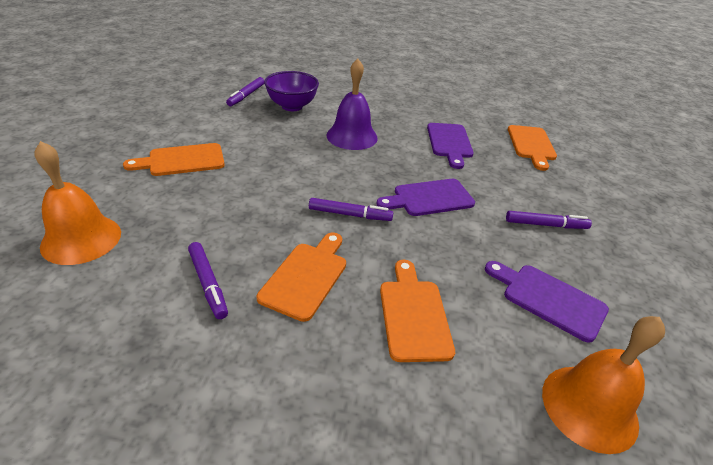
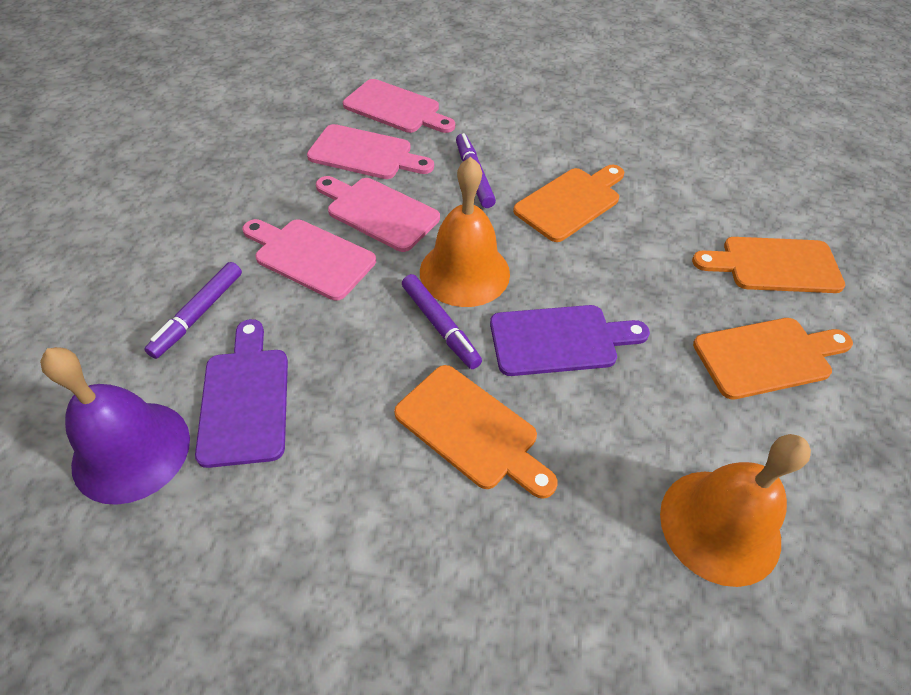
pink cutting board: 0 -> 4
purple bowl: 1 -> 0
purple cutting board: 3 -> 2
purple marker: 4 -> 3

